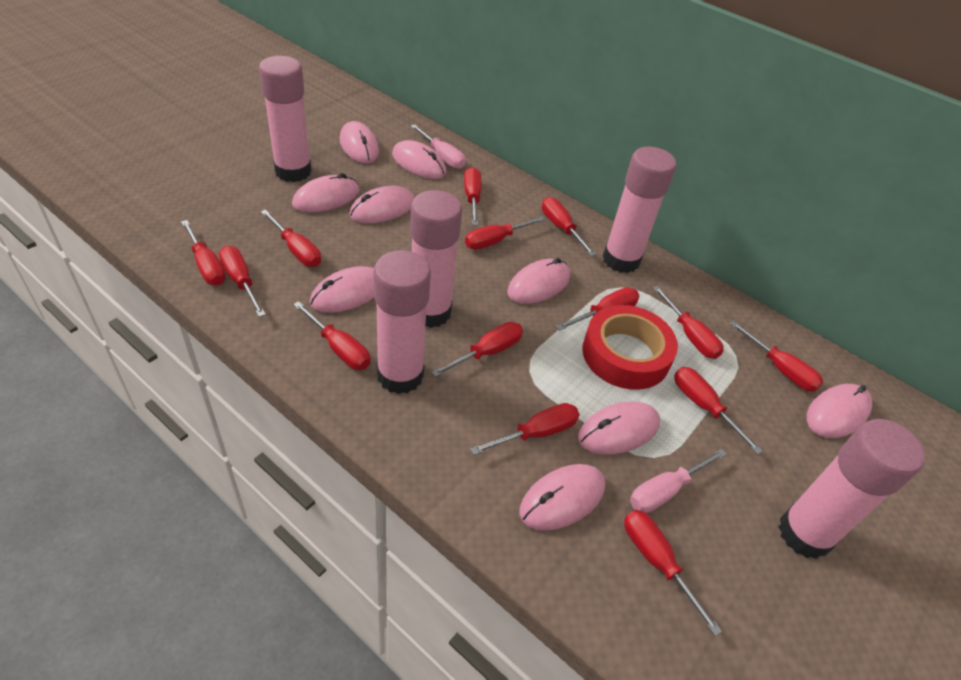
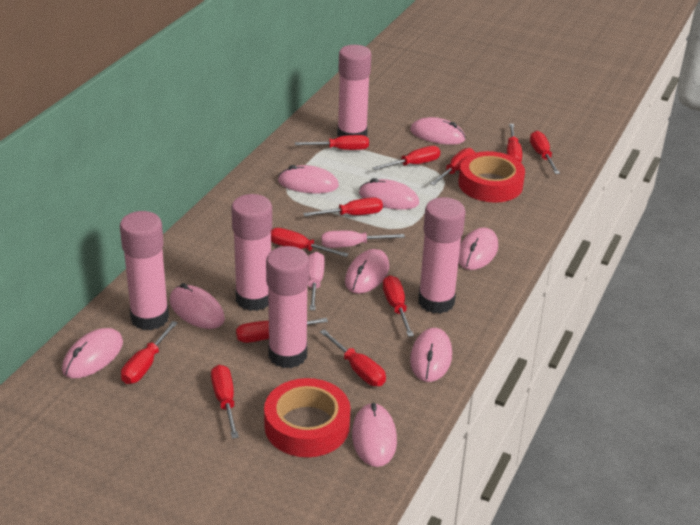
red screwdriver: 14 -> 12
red tape: 1 -> 2

